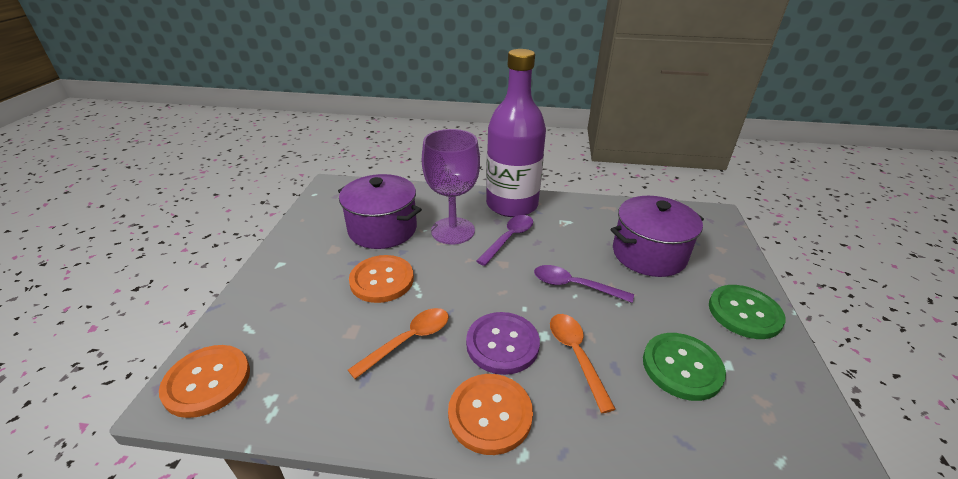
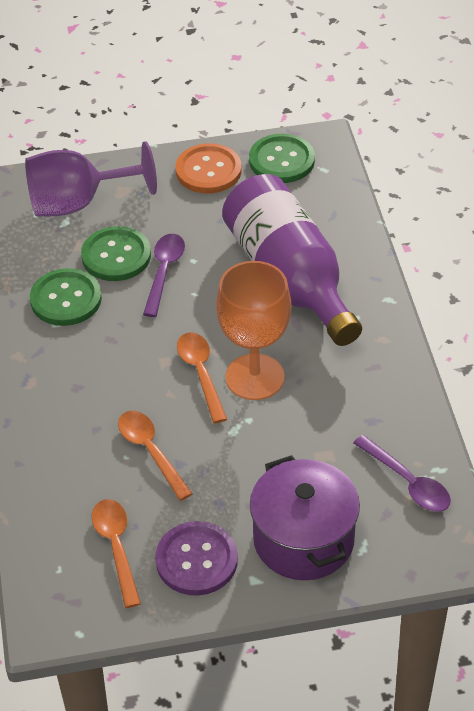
green button: 2 -> 3
orange button: 3 -> 1
orange goblet: 0 -> 1
orange spoon: 2 -> 3
purple pot: 2 -> 1

